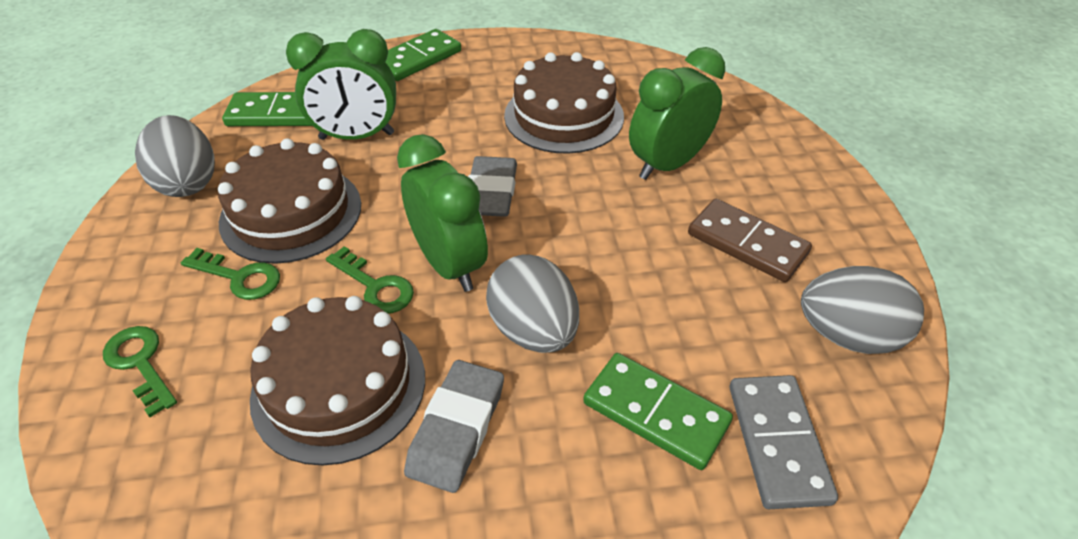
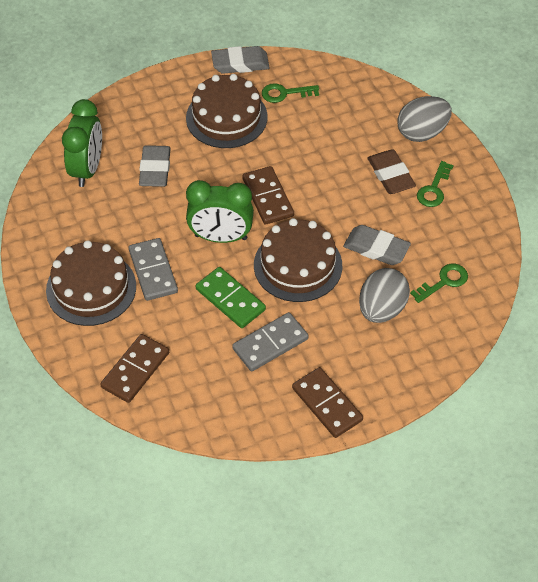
brown domino: 1 -> 3
brown eraser: 0 -> 1
green clock: 3 -> 2
green domino: 3 -> 1
grey domino: 1 -> 2
grey egg: 3 -> 2
grey eraser: 2 -> 3

